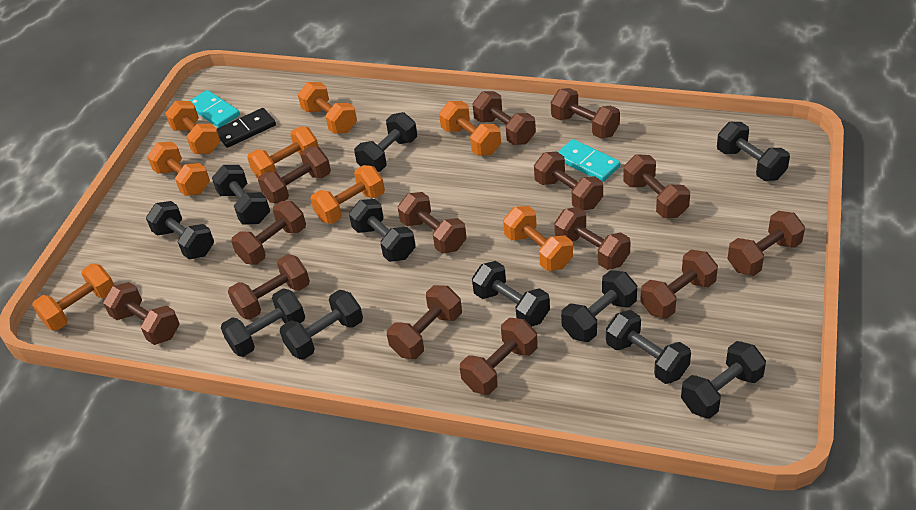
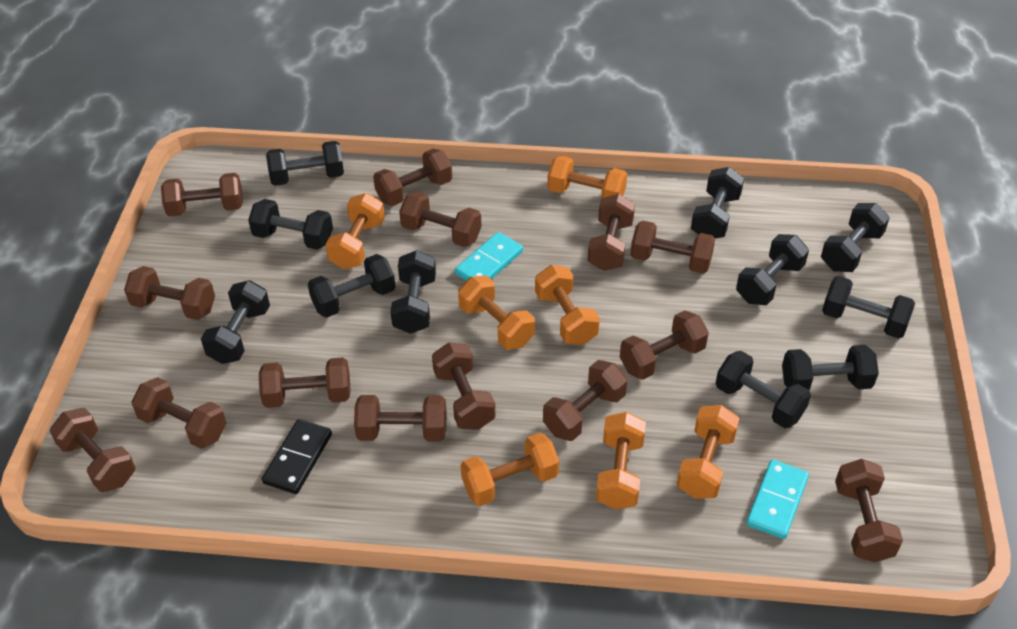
orange dumbbell: 8 -> 7

